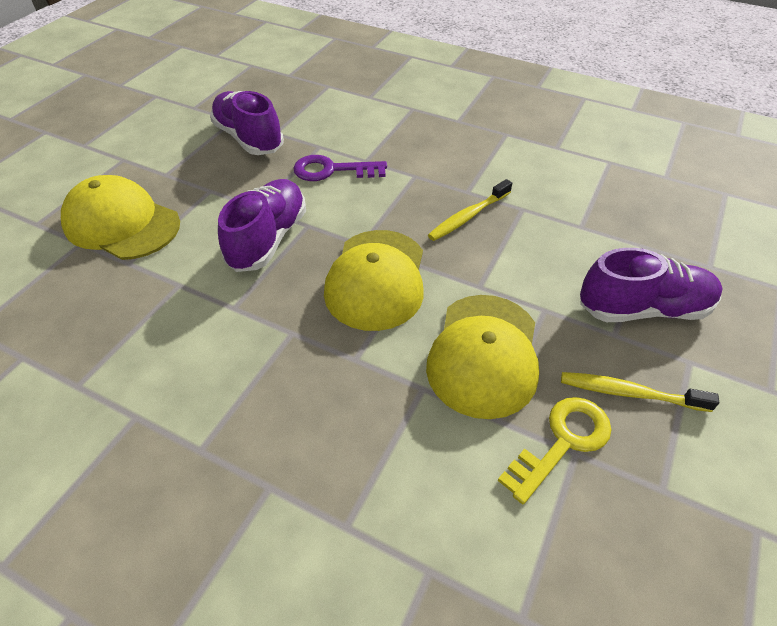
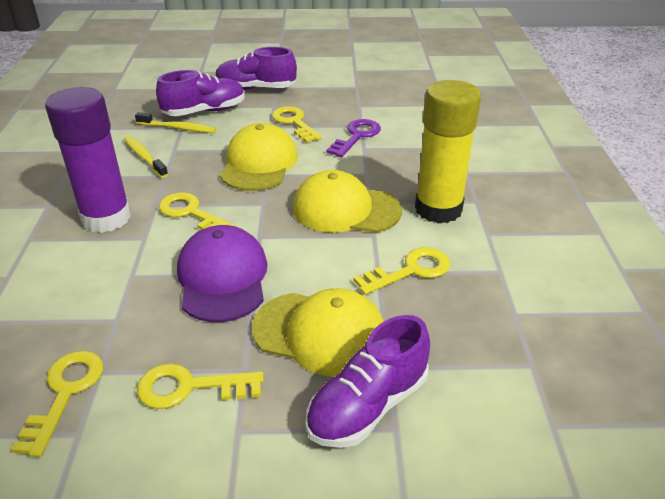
purple cap: 0 -> 1
purple glue stick: 0 -> 1
yellow glue stick: 0 -> 1
yellow key: 1 -> 5

